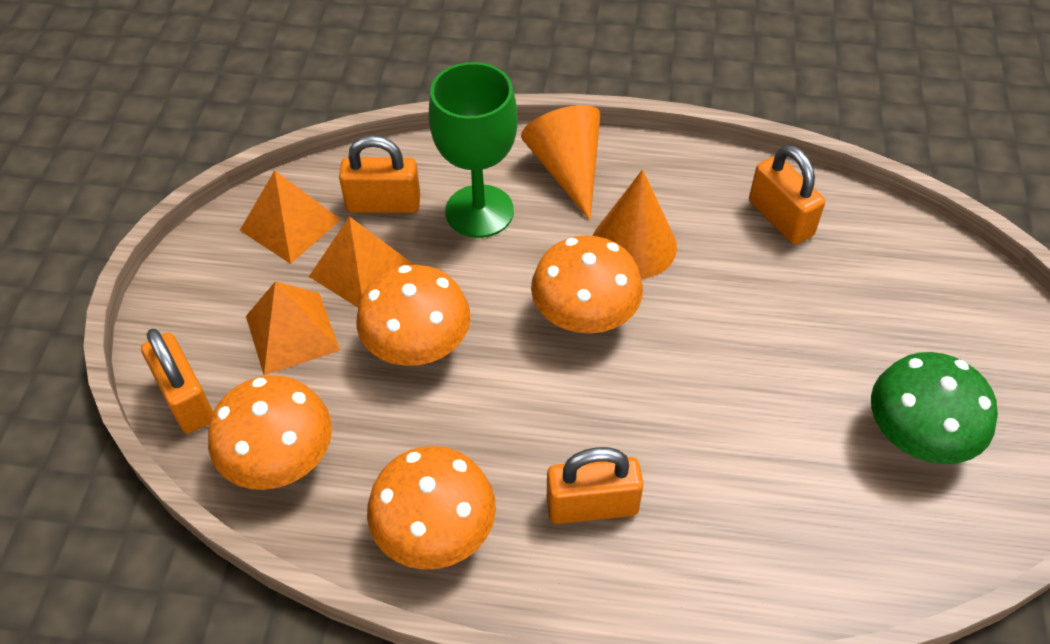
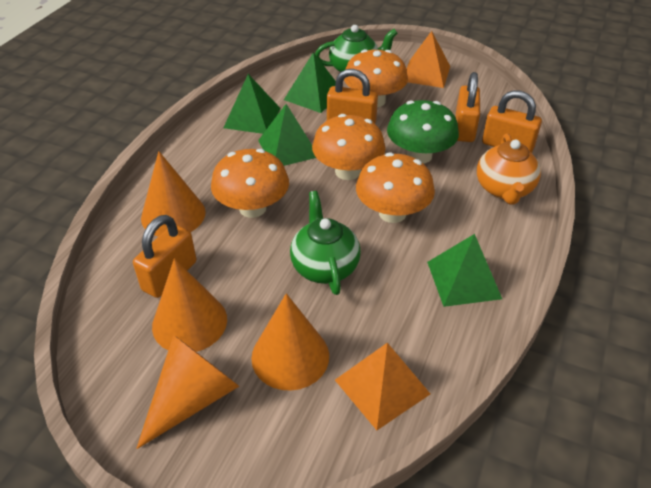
green goblet: 1 -> 0
green pyramid: 0 -> 4
green teapot: 0 -> 2
orange cone: 2 -> 4
orange pyramid: 3 -> 2
orange teapot: 0 -> 1

